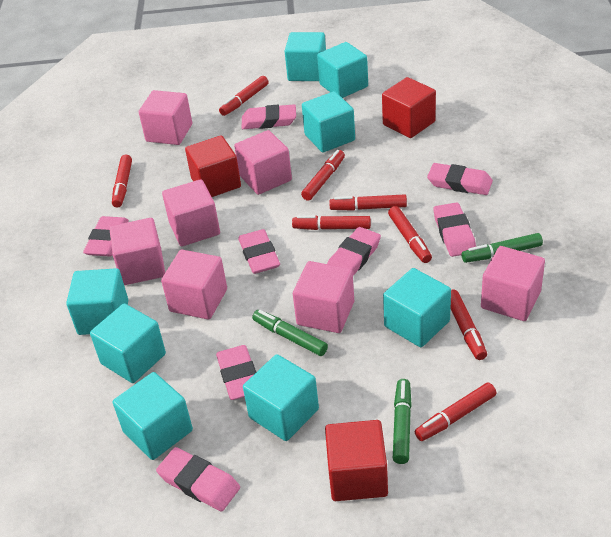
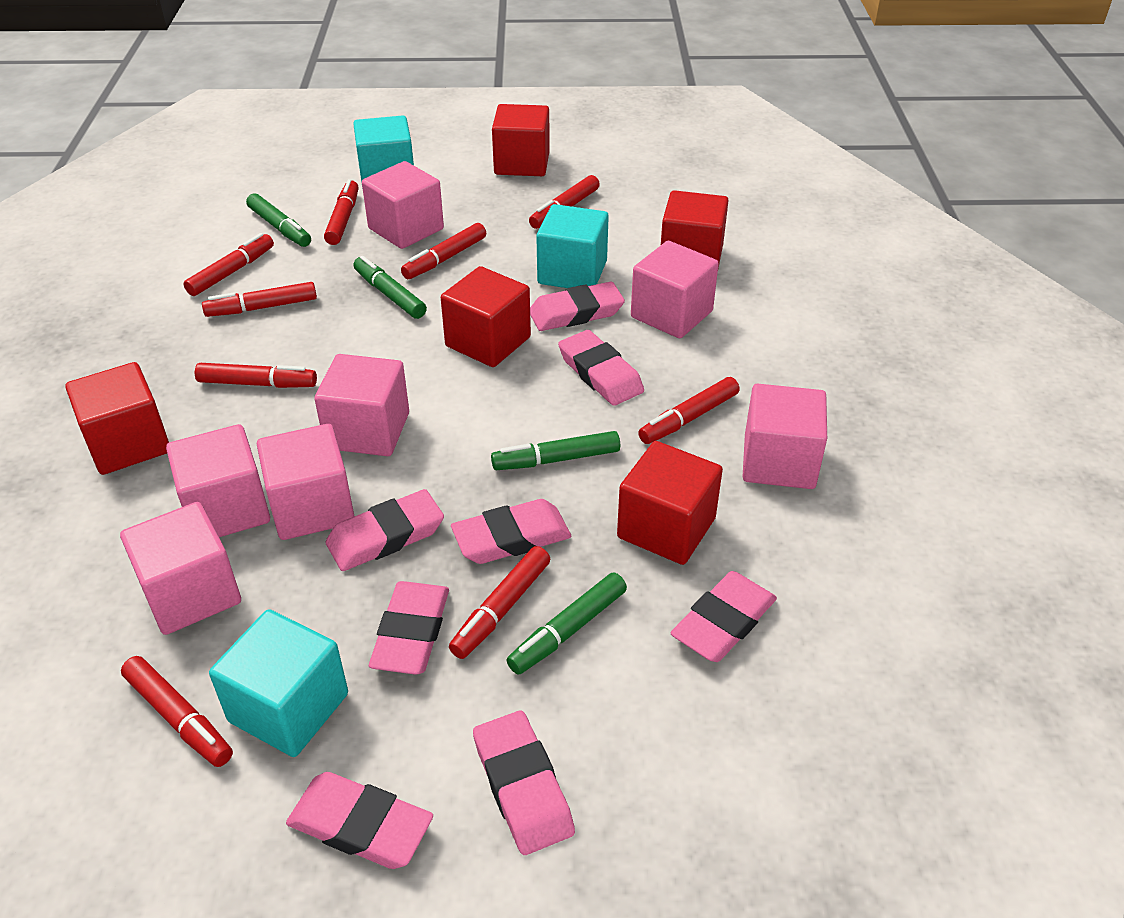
green marker: 3 -> 4
red cube: 3 -> 5
red marker: 8 -> 9
turquoise cube: 8 -> 3

